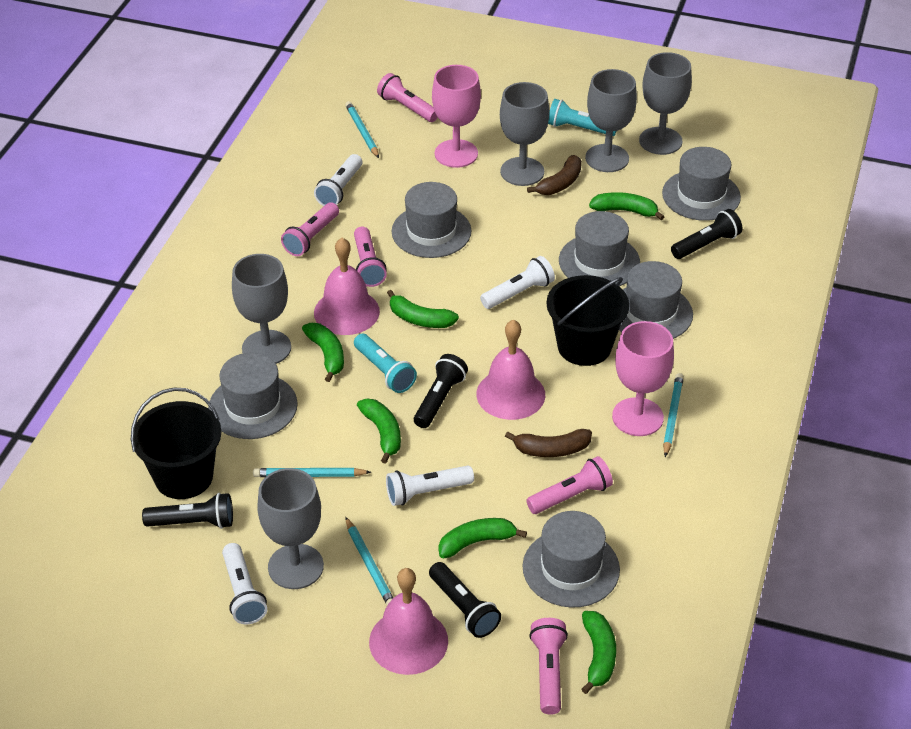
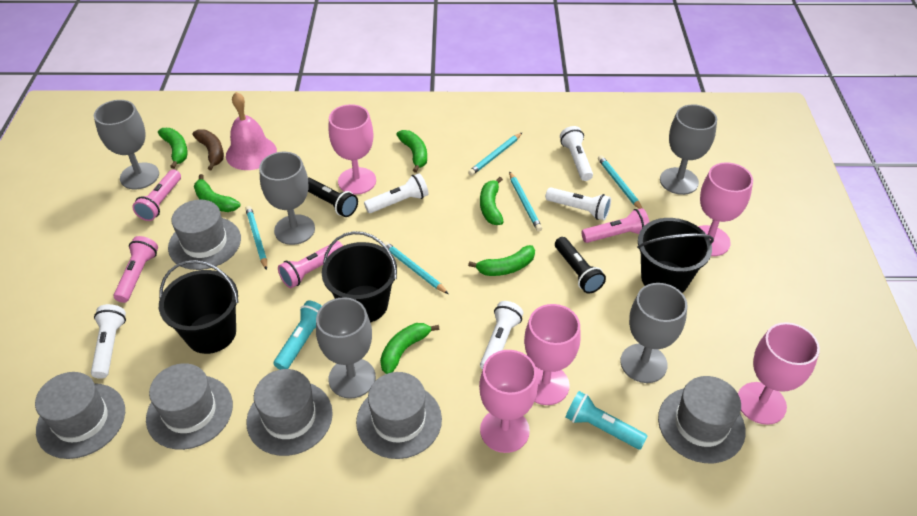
black bucket: 2 -> 3
black flashlight: 4 -> 2
brown banana: 2 -> 1
pink bell: 3 -> 1
pink flashlight: 5 -> 4
pink goblet: 2 -> 5
turquoise pencil: 4 -> 5
white flashlight: 4 -> 5

